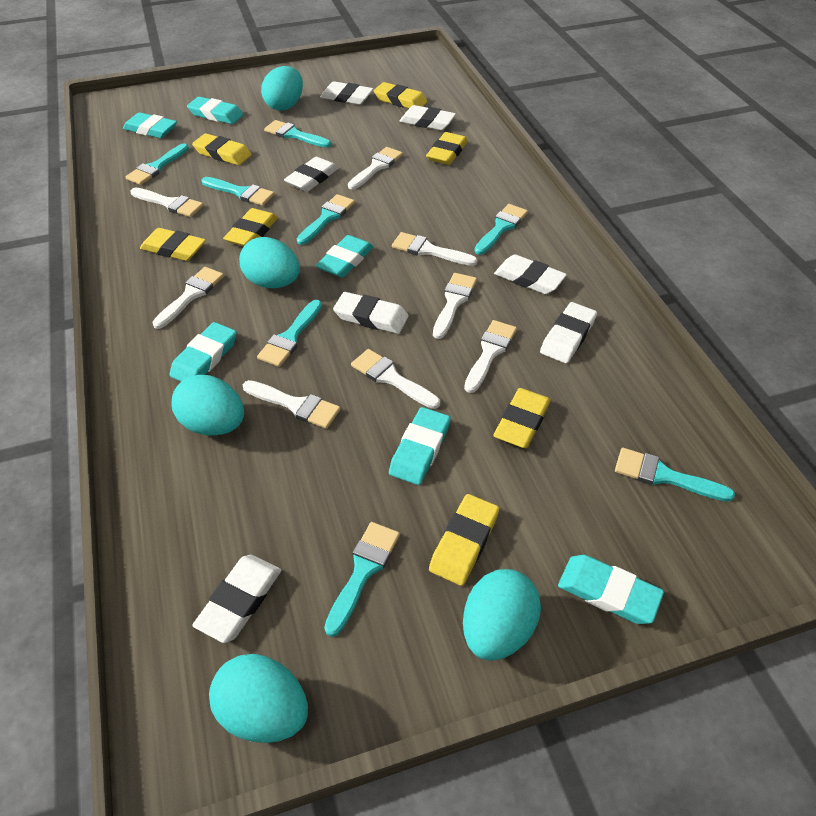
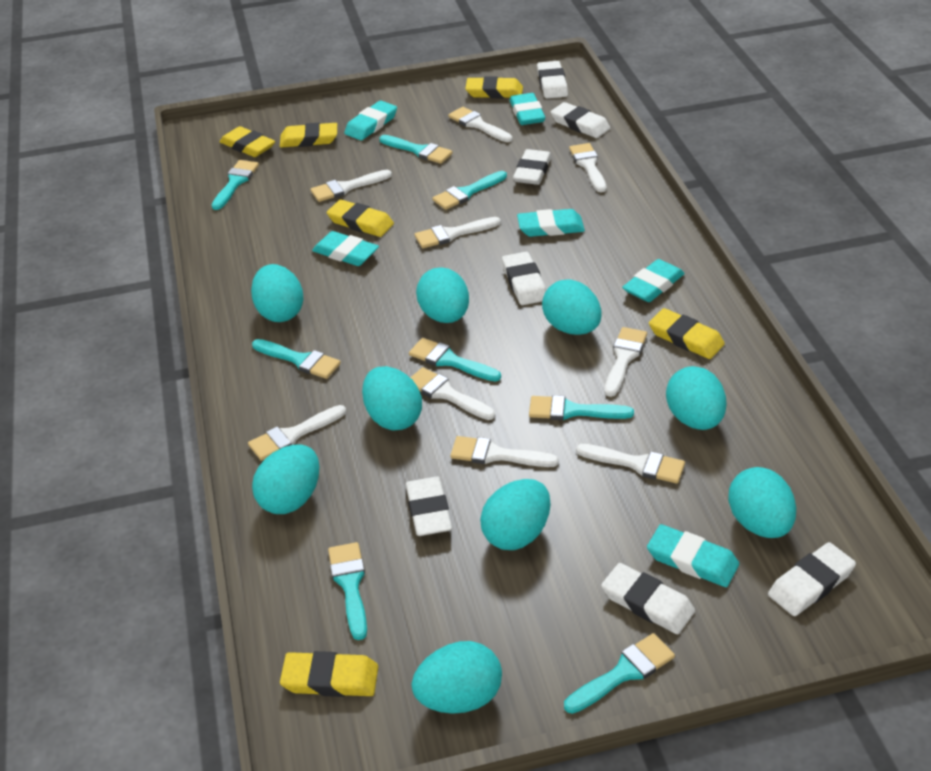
turquoise egg: 5 -> 9
white brush: 8 -> 9
yellow eraser: 7 -> 6

